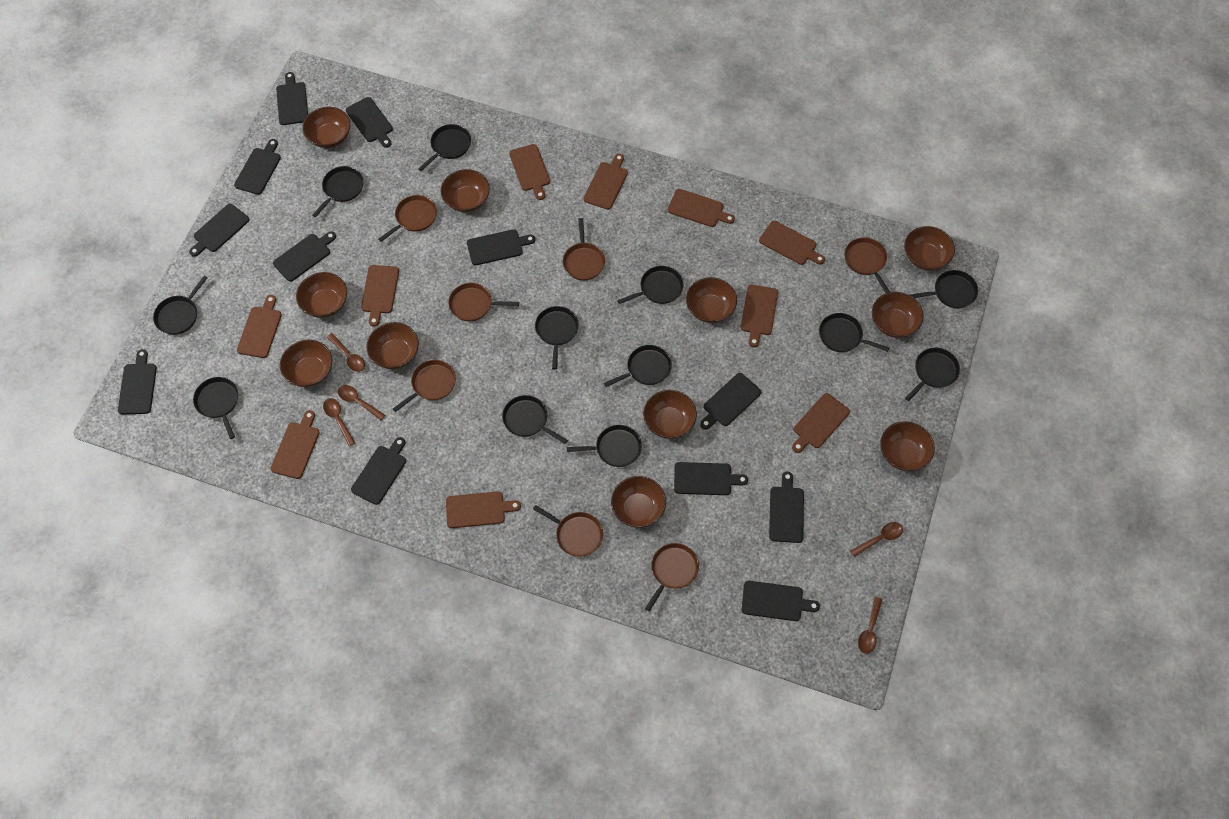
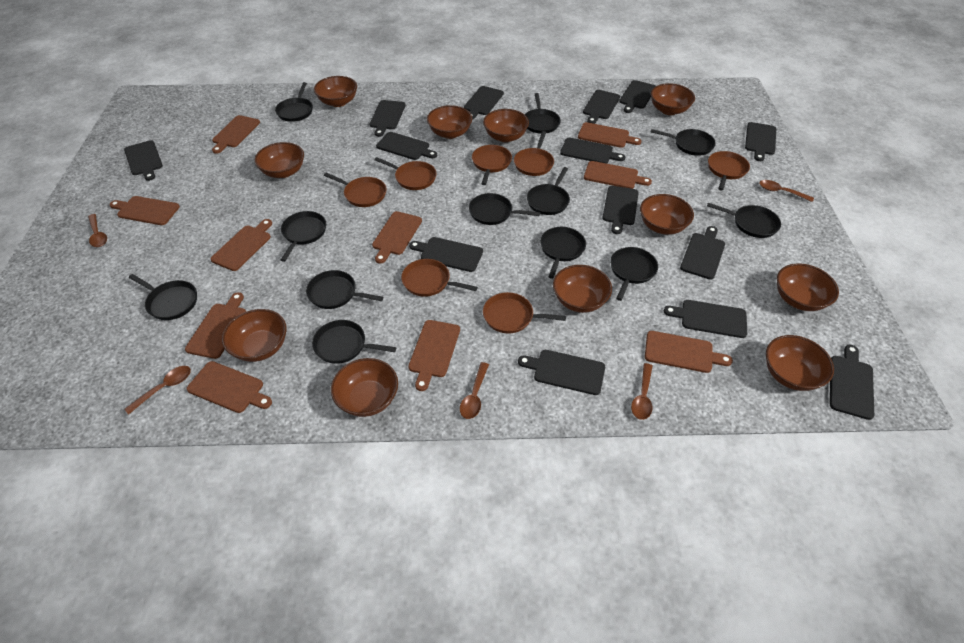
black cutting board: 12 -> 14

